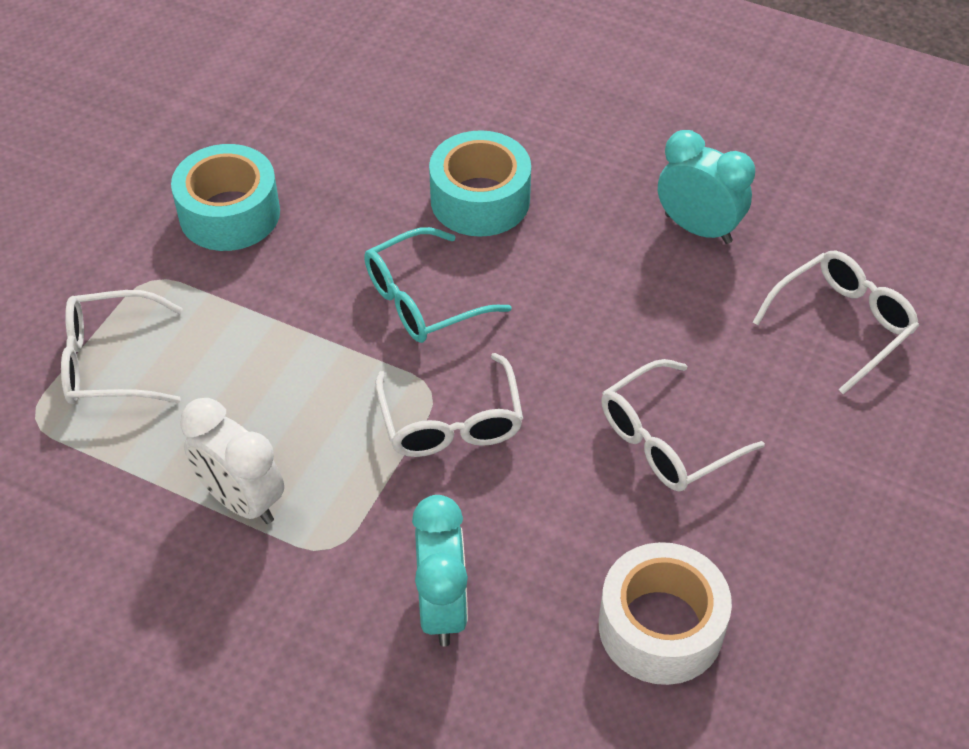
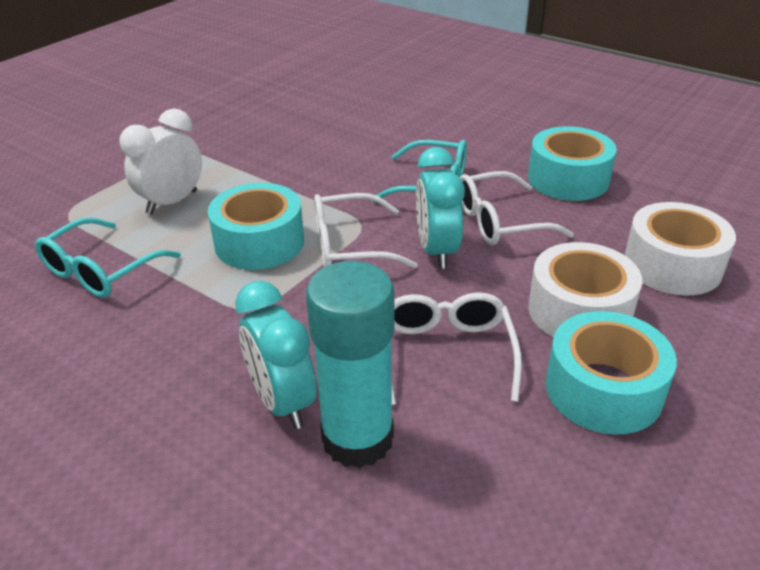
turquoise glasses: 1 -> 2
turquoise glue stick: 0 -> 1
turquoise tape: 2 -> 3
white glasses: 4 -> 3
white tape: 1 -> 2

